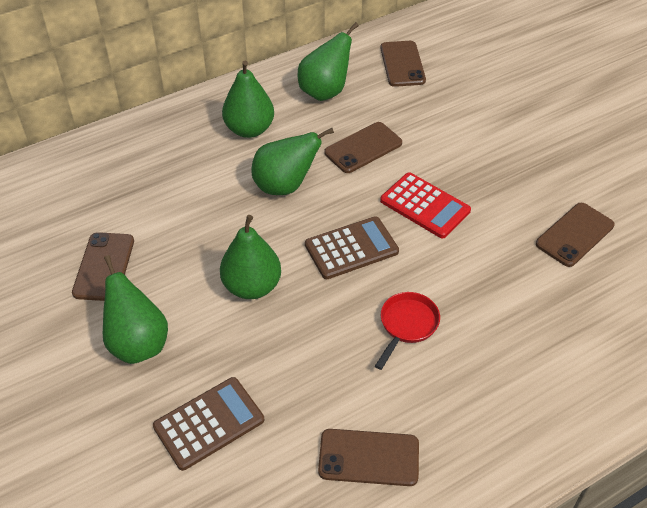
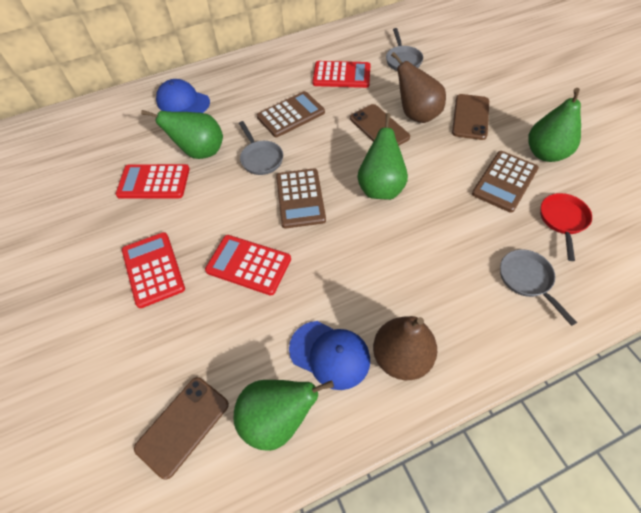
blue cap: 0 -> 2
brown calculator: 2 -> 3
brown pear: 0 -> 2
brown phone: 5 -> 3
green pear: 5 -> 4
grey pan: 0 -> 3
red calculator: 1 -> 4

